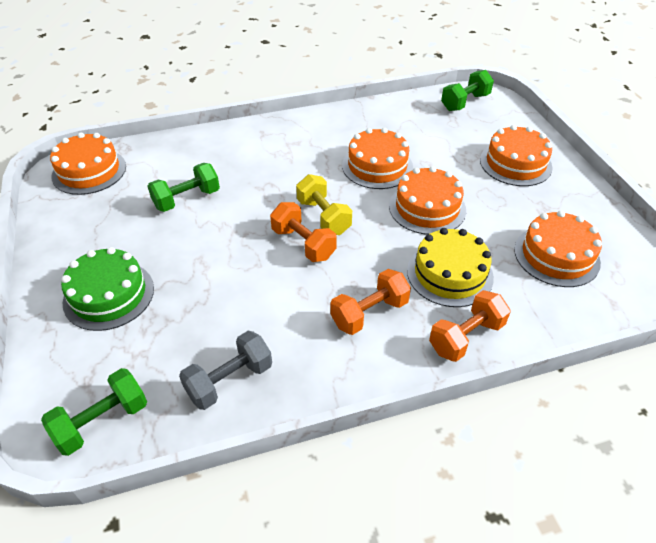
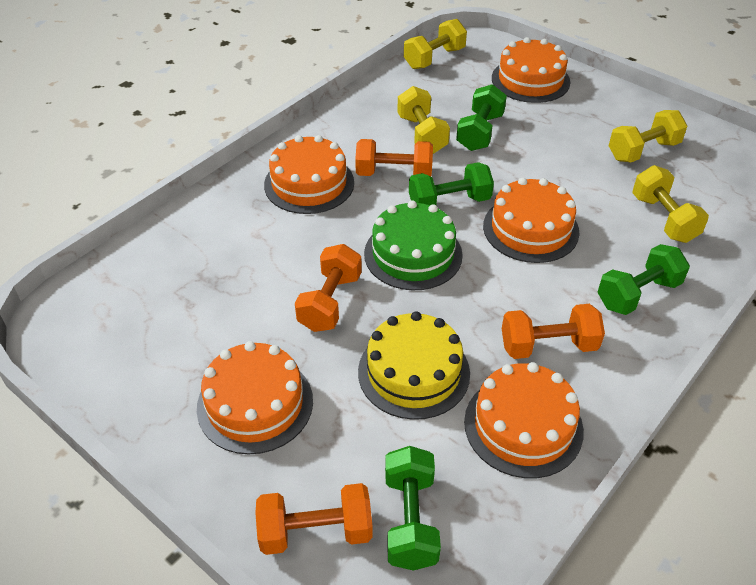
green dumbbell: 3 -> 4
grey dumbbell: 1 -> 0
orange dumbbell: 3 -> 4
yellow dumbbell: 1 -> 4

